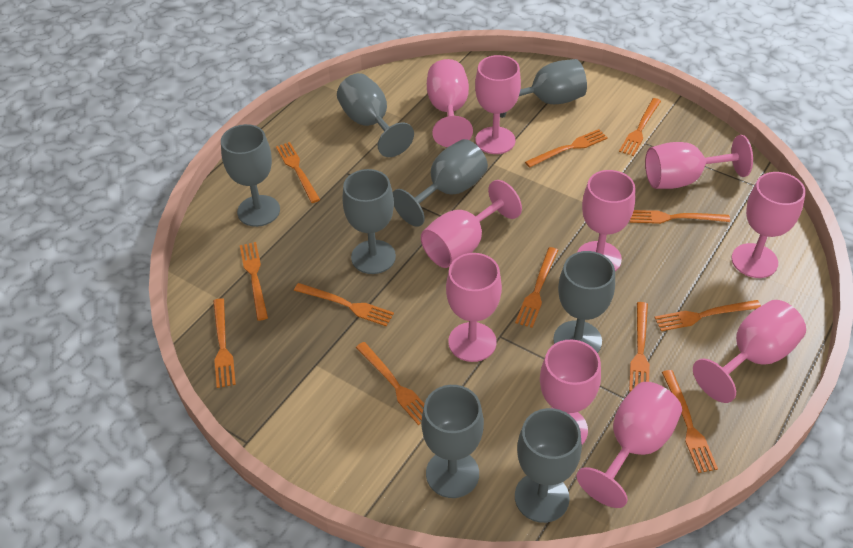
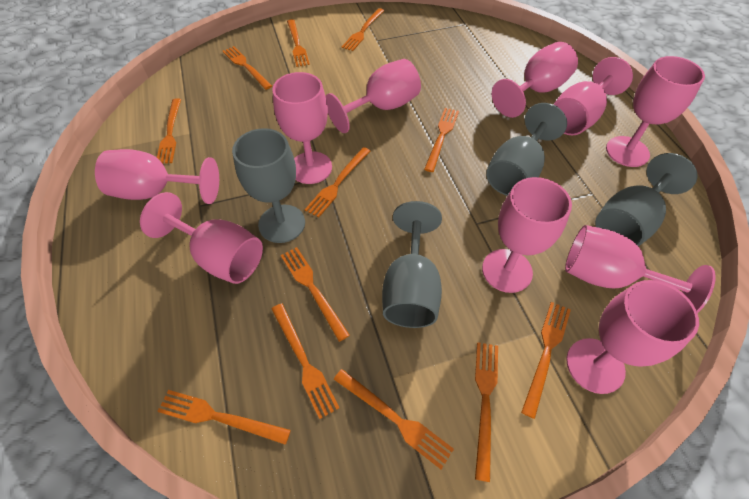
grey goblet: 8 -> 4

